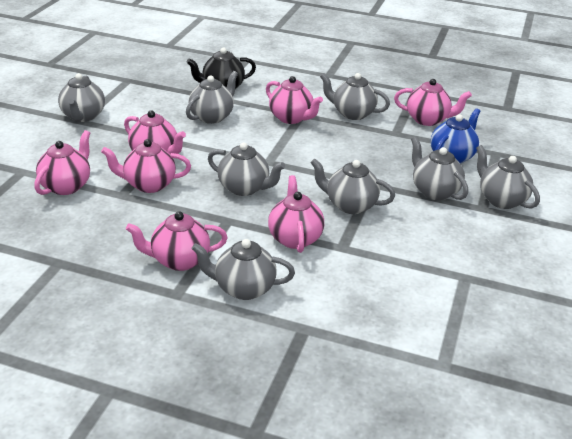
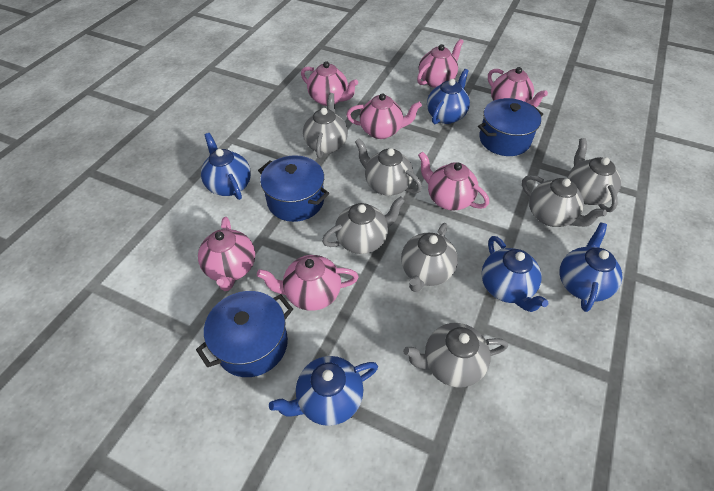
black teapot: 1 -> 0
blue pot: 0 -> 3
blue teapot: 1 -> 5
grey teapot: 8 -> 7

